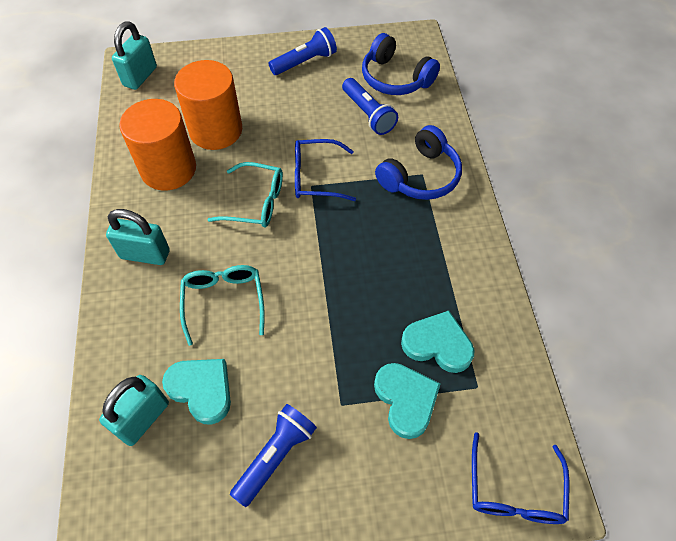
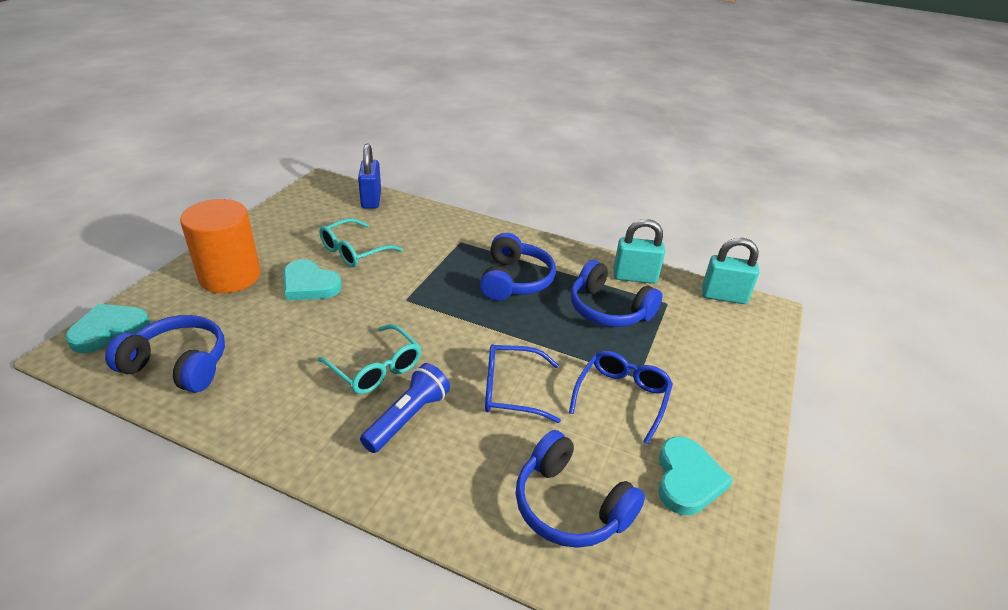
blue flashlight: 3 -> 1
blue headphones: 2 -> 4
blue padlock: 0 -> 1
orange cylinder: 2 -> 1
turquoise padlock: 3 -> 2

